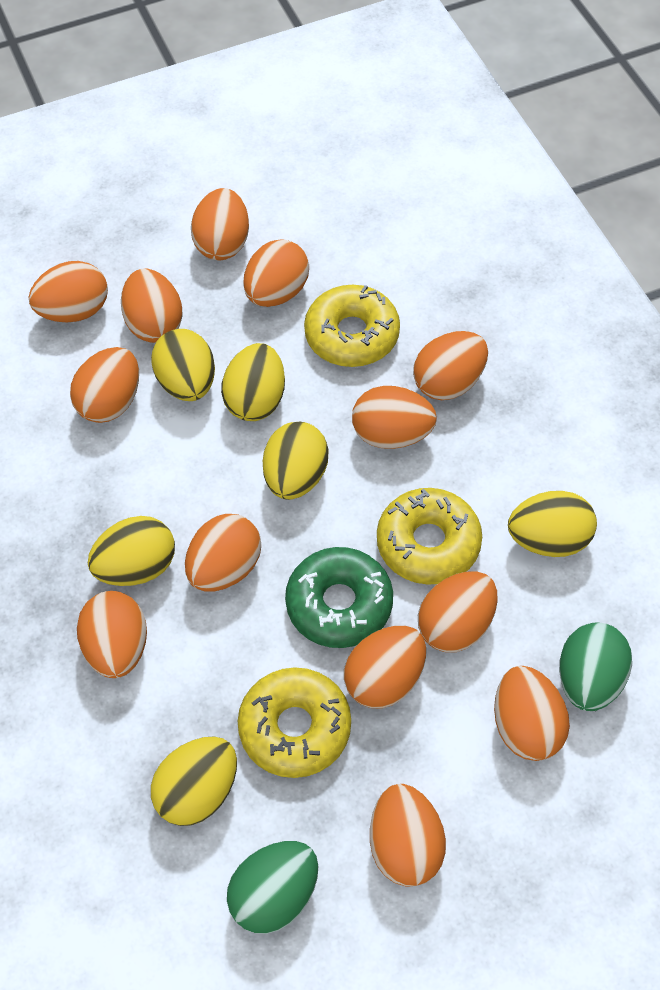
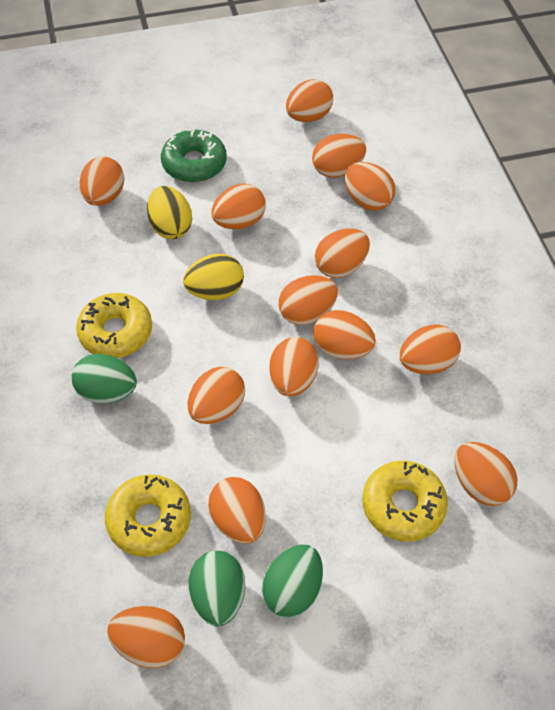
green egg: 2 -> 3
orange egg: 13 -> 14
yellow egg: 6 -> 2

